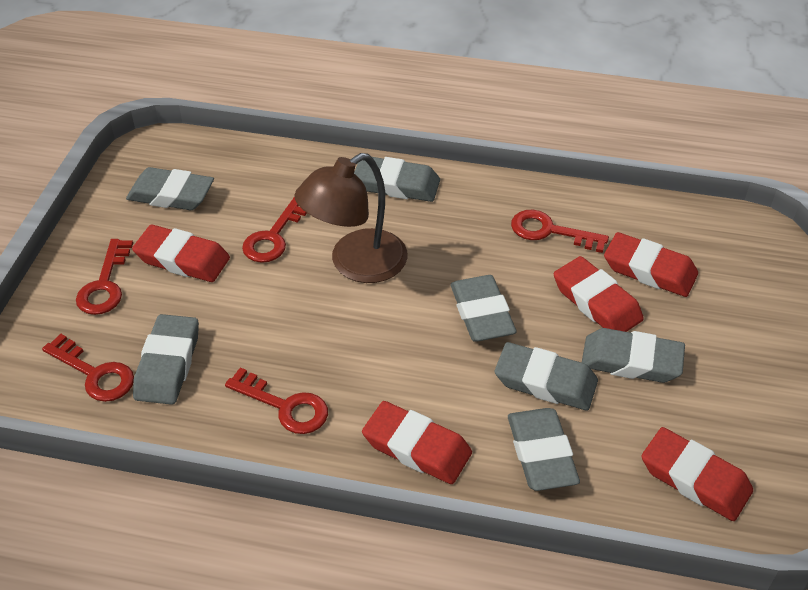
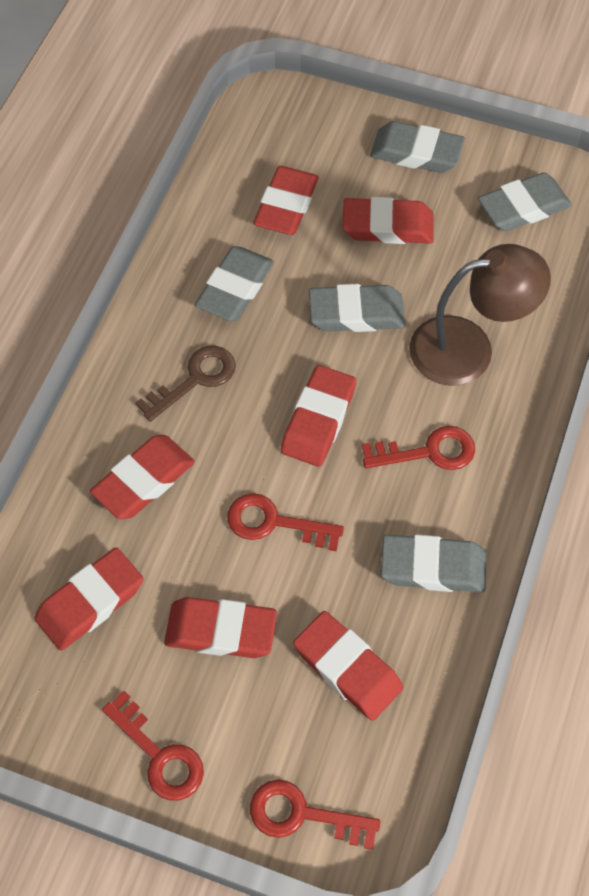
brown key: 0 -> 1
grey eraser: 7 -> 5
red eraser: 5 -> 7
red key: 5 -> 4

